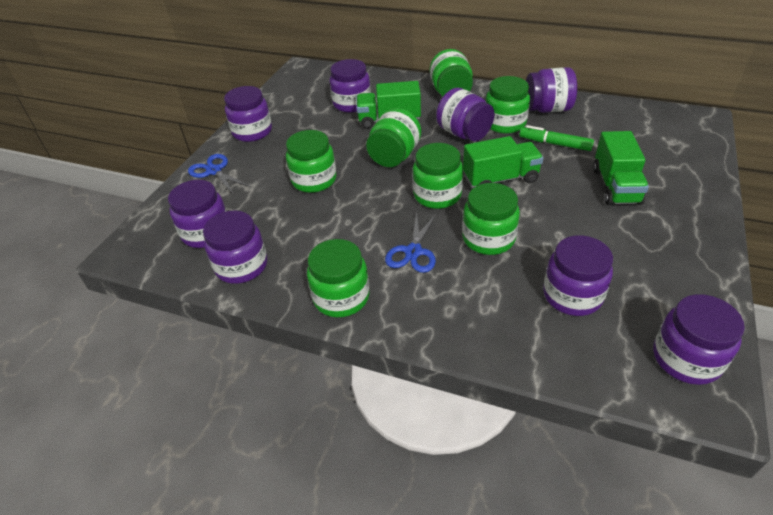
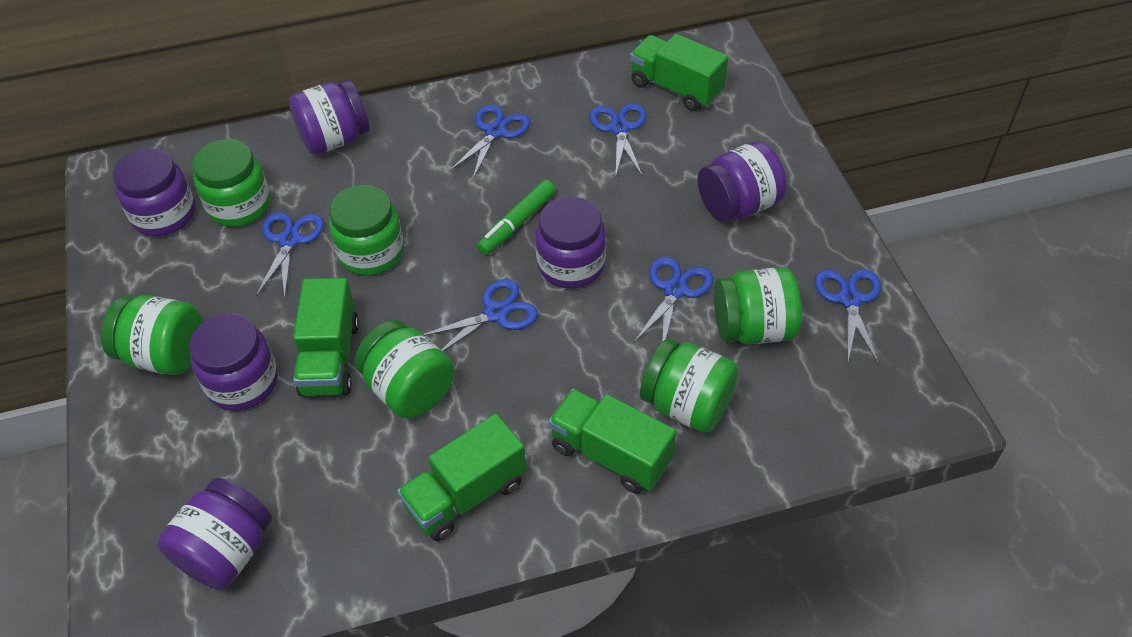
blue scissors: 2 -> 6
green jar: 7 -> 6
green truck: 3 -> 4
purple jar: 8 -> 6

